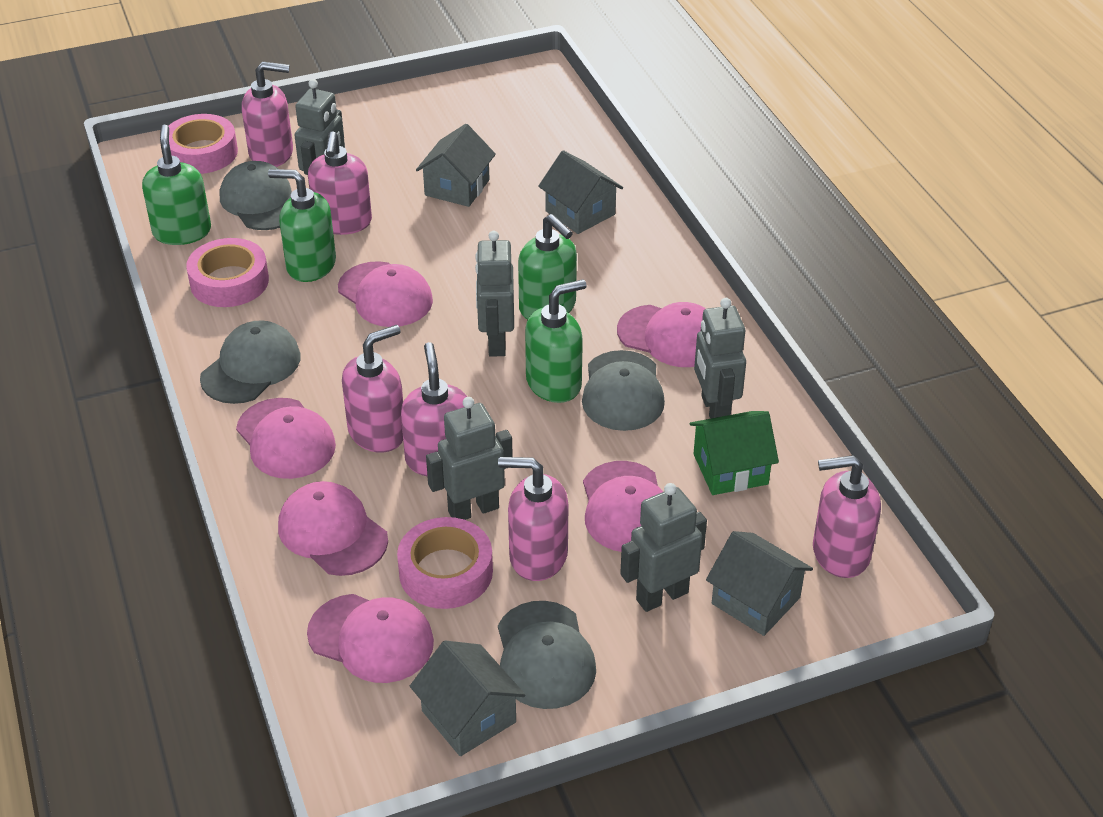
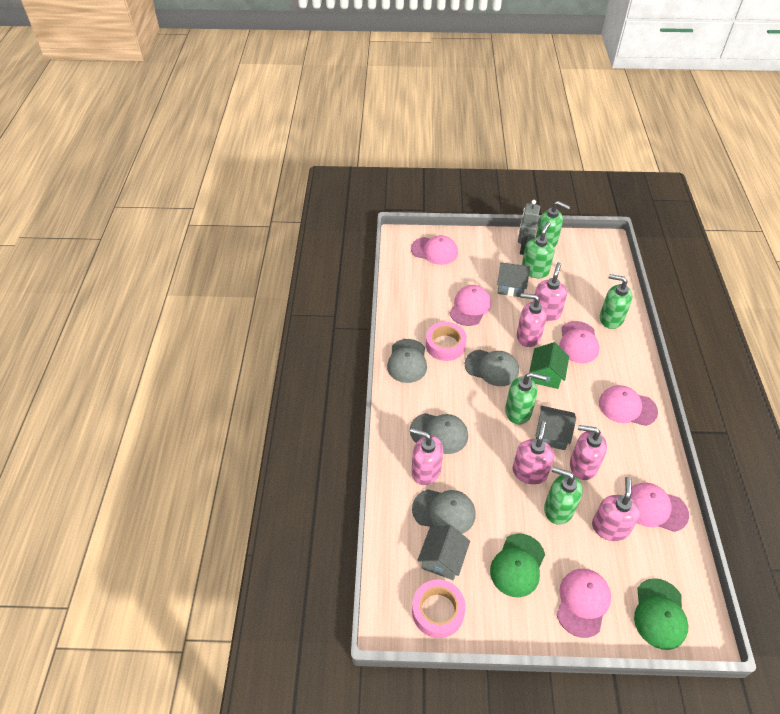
green cap: 0 -> 2
green soap dispenser: 4 -> 5
grey house: 4 -> 3
grey robot: 5 -> 1
pink tape: 3 -> 2

